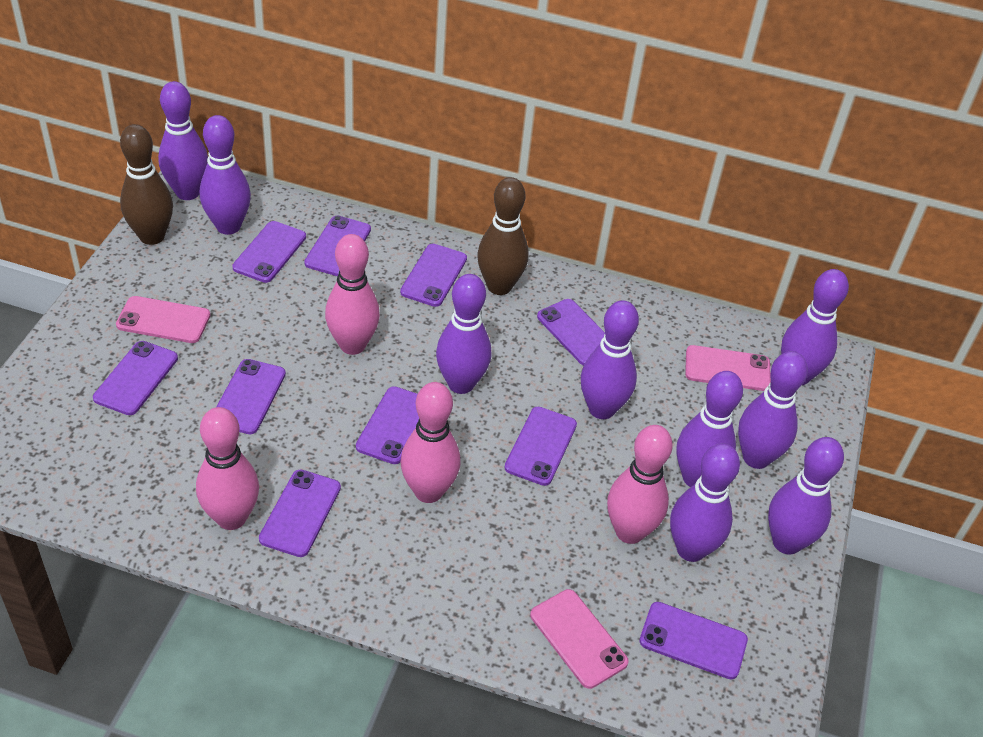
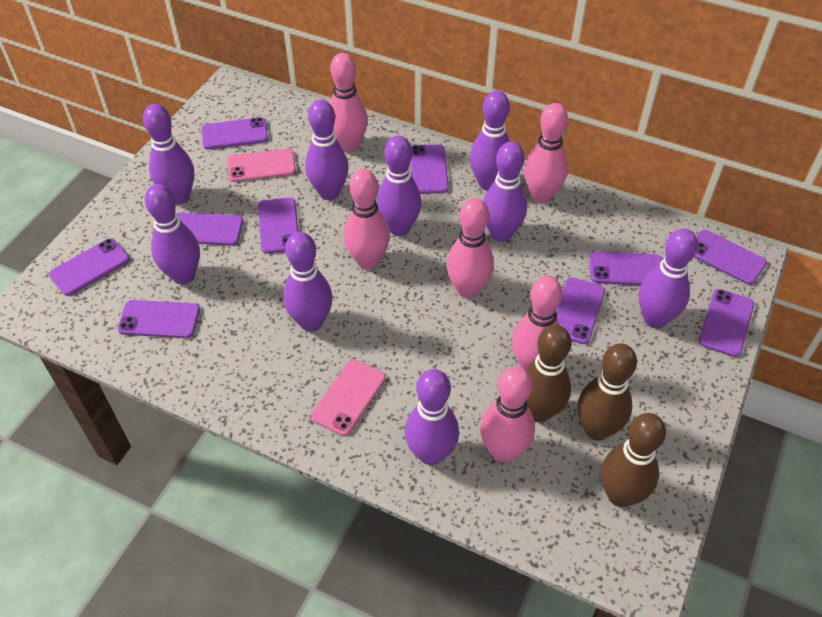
brown bowling pin: 2 -> 3
pink bowling pin: 4 -> 6
pink phone: 3 -> 2

